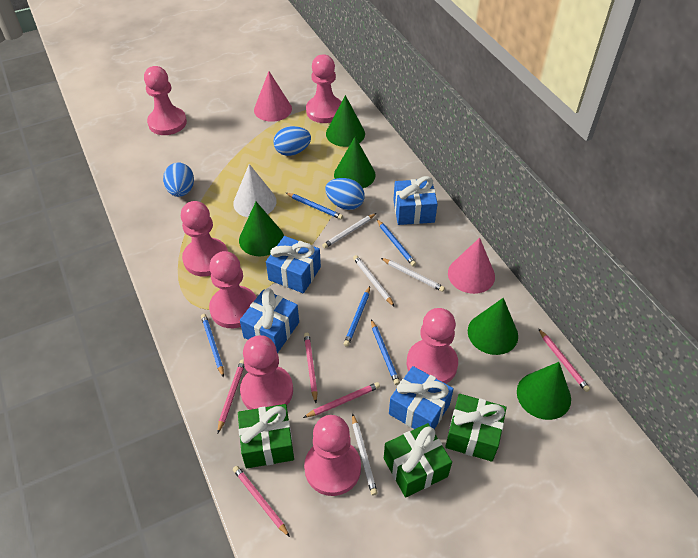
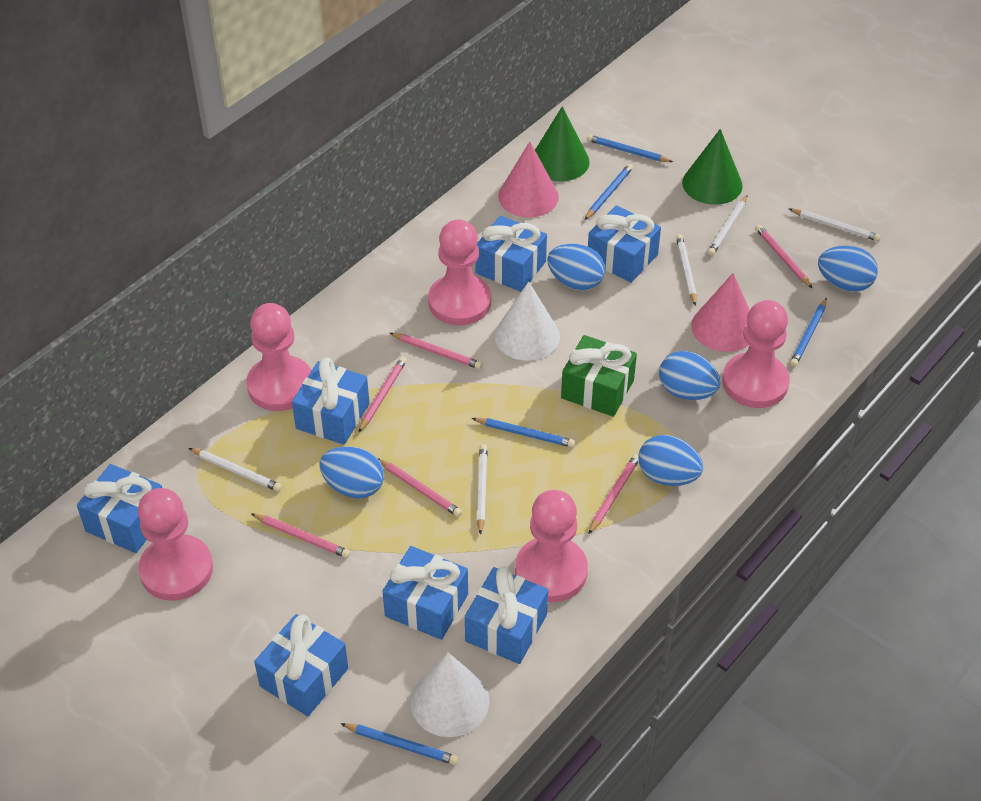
blue egg: 3 -> 5
blue gift: 4 -> 7
green cone: 5 -> 2
green gift: 3 -> 1
pink pawn: 7 -> 5
pink pencil: 5 -> 6
white cone: 1 -> 2
white pencil: 4 -> 5

